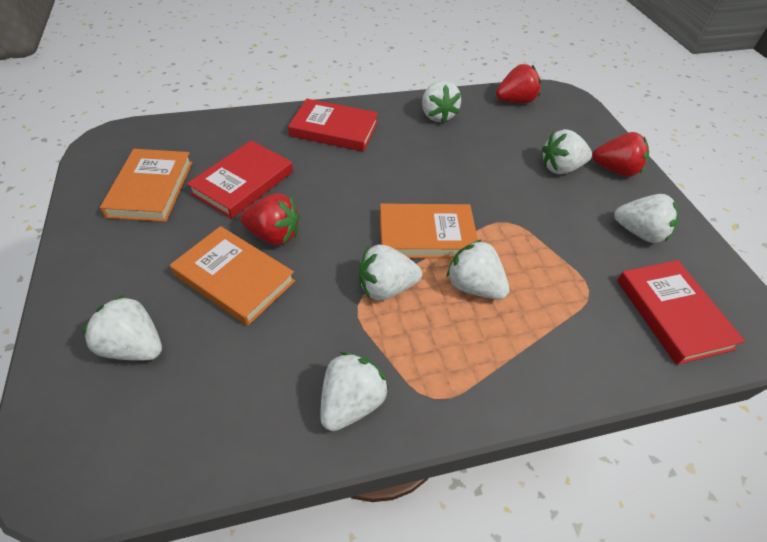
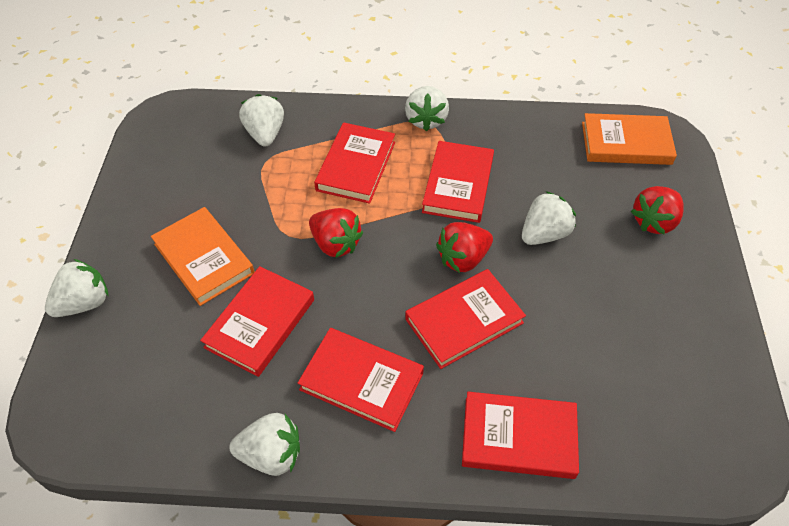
orange book: 3 -> 2
red book: 3 -> 6
white strawberry: 7 -> 5

